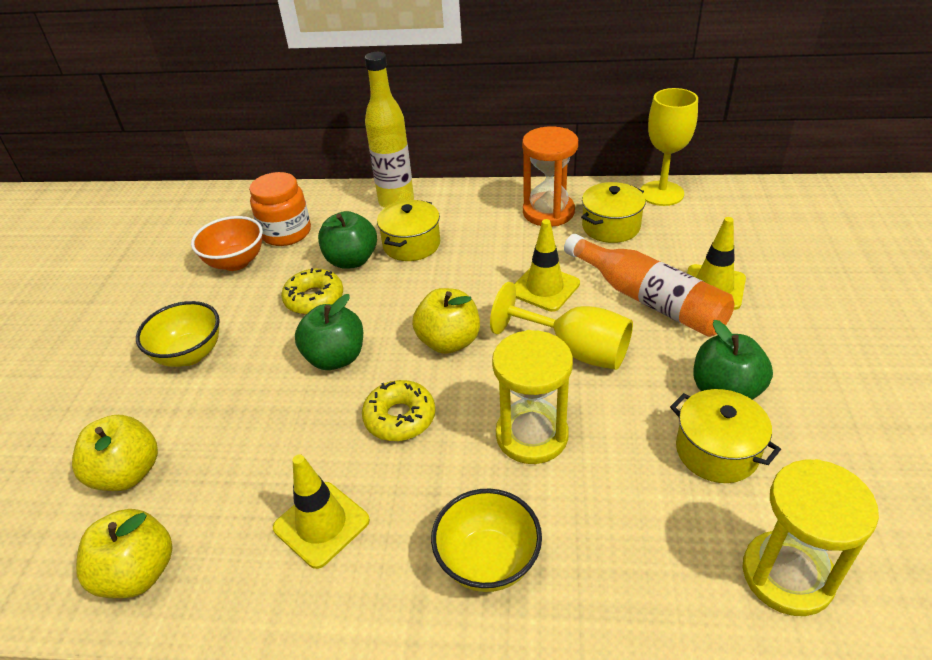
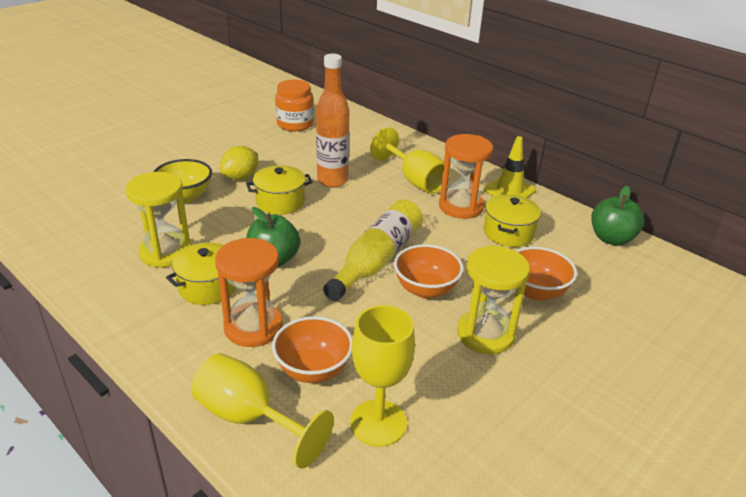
green apple: 3 -> 2
orange bowl: 1 -> 3
orange hourglass: 1 -> 2
yellow apple: 3 -> 0
yellow bowl: 2 -> 1
yellow donut: 2 -> 0
yellow goblet: 2 -> 3
yellow lemon: 0 -> 1
yellow traffic cone: 3 -> 1

